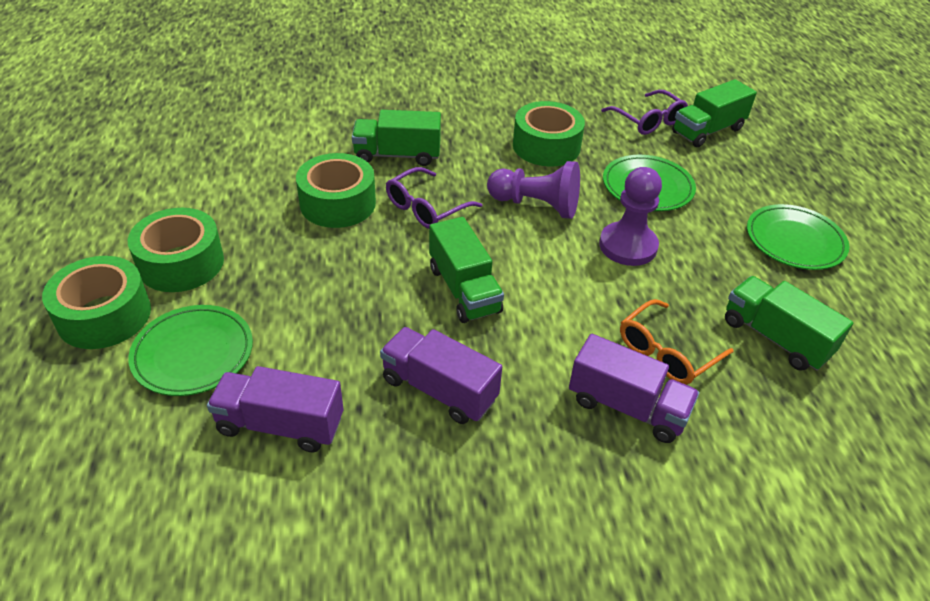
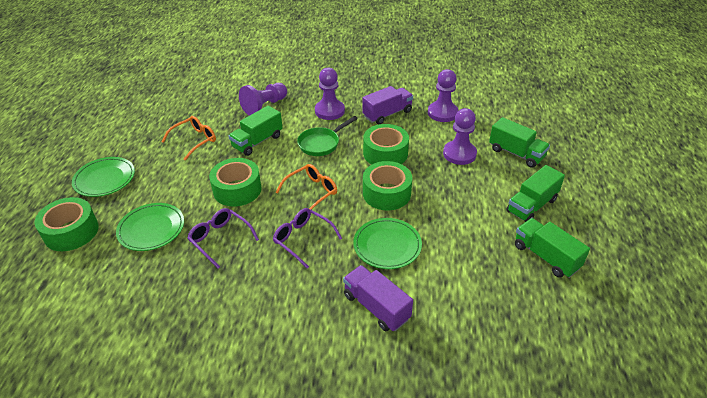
green pan: 0 -> 1
orange glasses: 1 -> 2
purple pawn: 2 -> 4
purple truck: 3 -> 2

